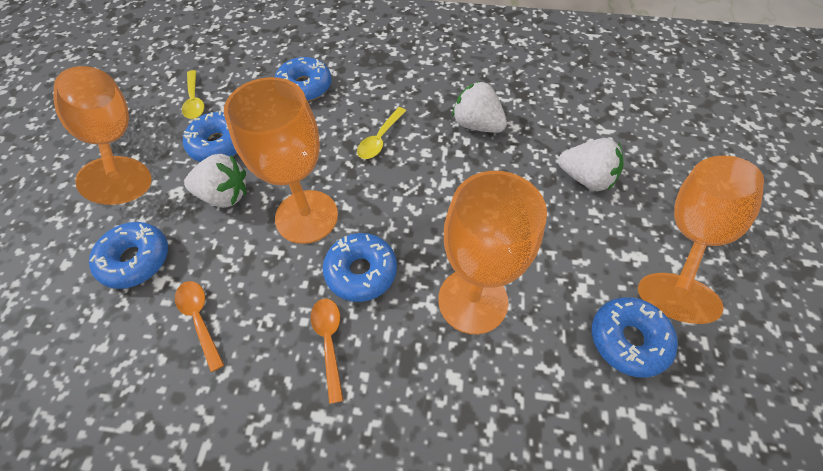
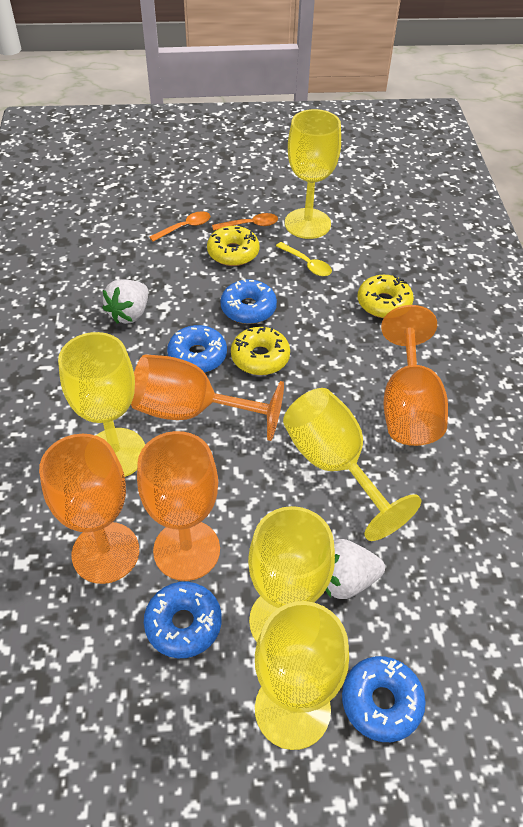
blue donut: 5 -> 4
white strawberry: 3 -> 2
yellow donut: 0 -> 3
yellow goblet: 0 -> 5
yellow spoon: 2 -> 1

